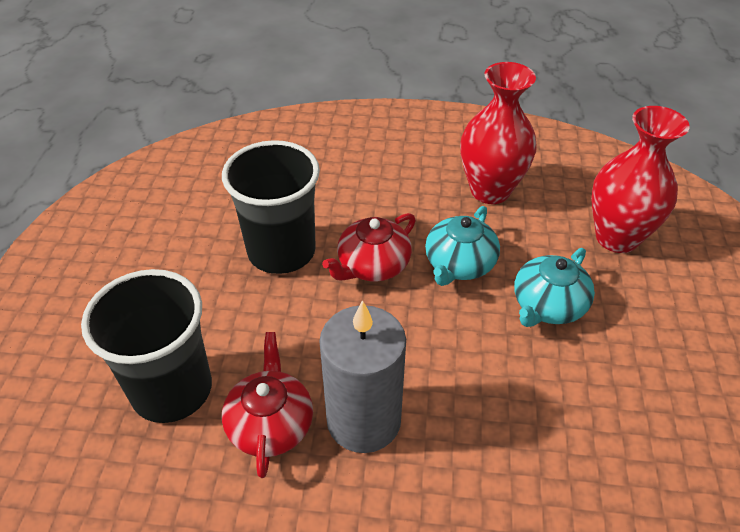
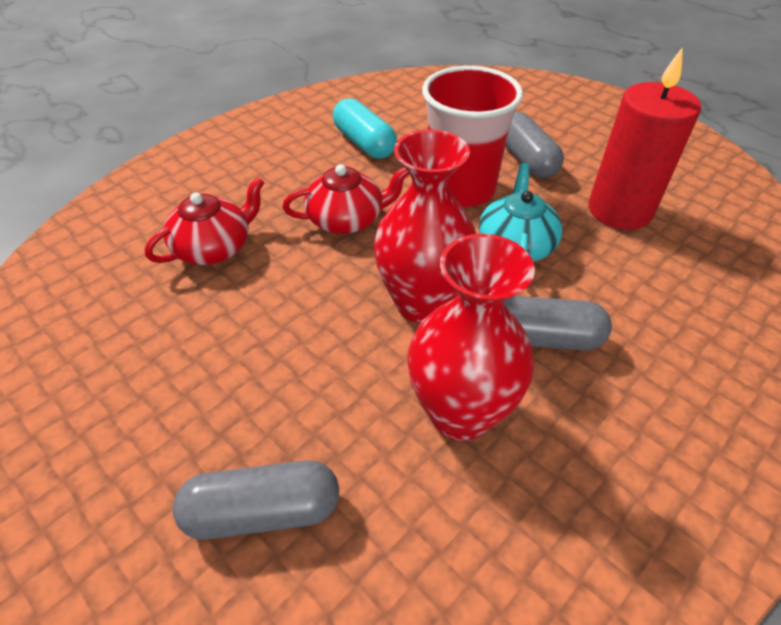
black cup: 2 -> 0
grey candle: 1 -> 0
grey capsule: 0 -> 3
red candle: 0 -> 1
red cup: 0 -> 1
turquoise capsule: 0 -> 1
turquoise teapot: 2 -> 1

